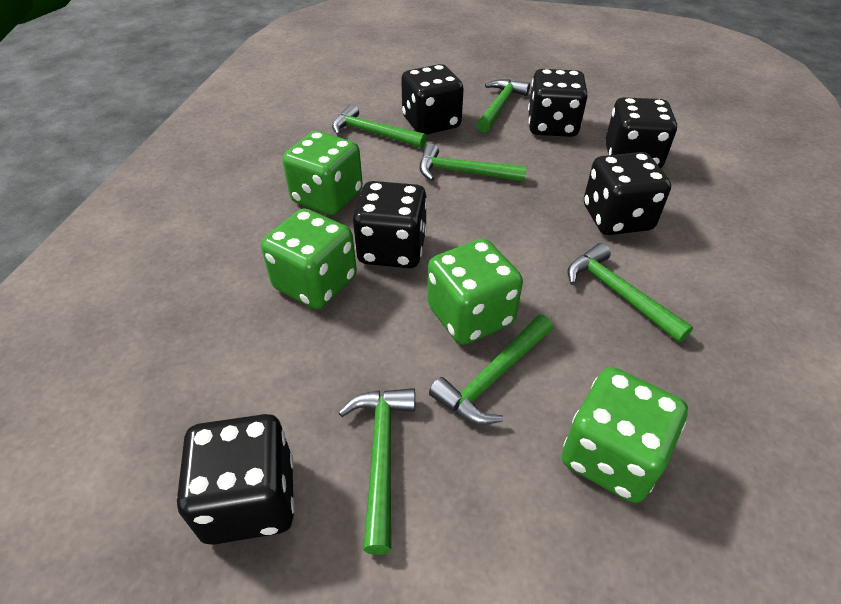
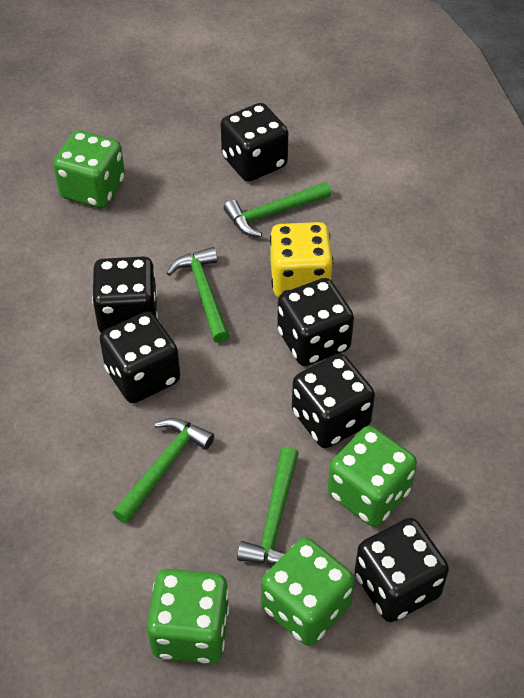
green hammer: 6 -> 4
yellow dice: 0 -> 1

